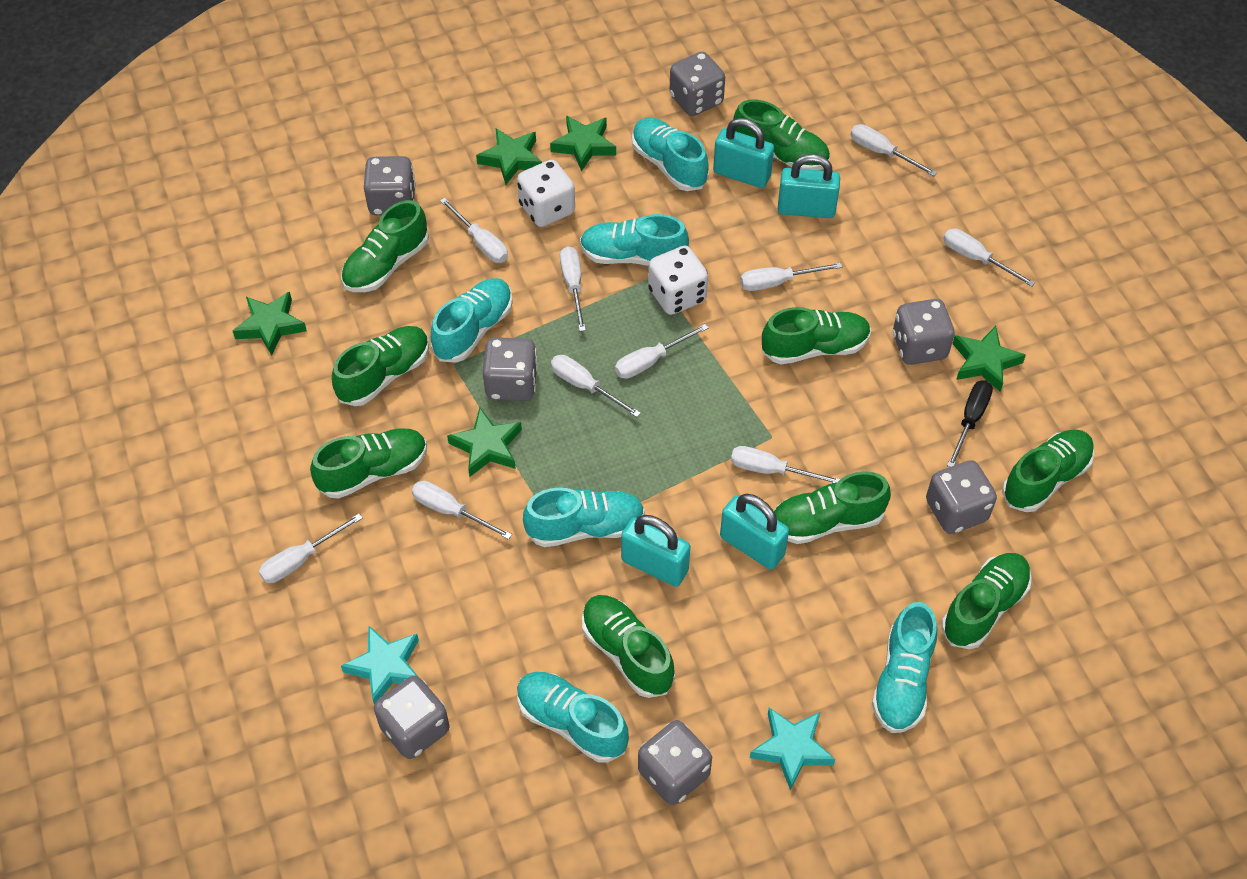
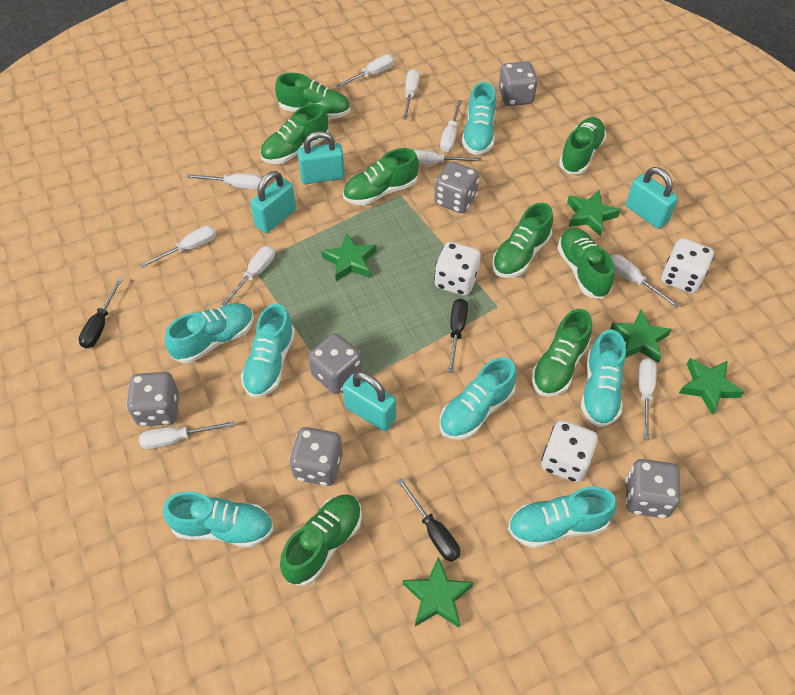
black screwdriver: 1 -> 3
green shoe: 9 -> 8
grey dice: 7 -> 6
turquoise shoe: 6 -> 7
turquoise star: 2 -> 0
white dice: 2 -> 3

